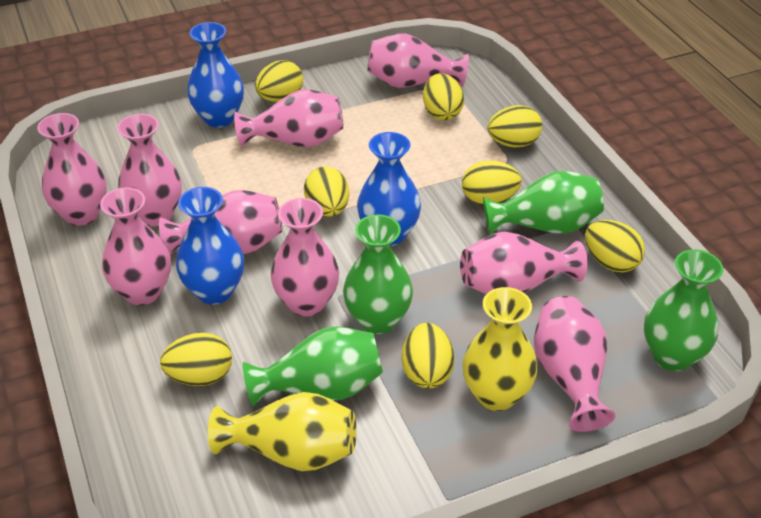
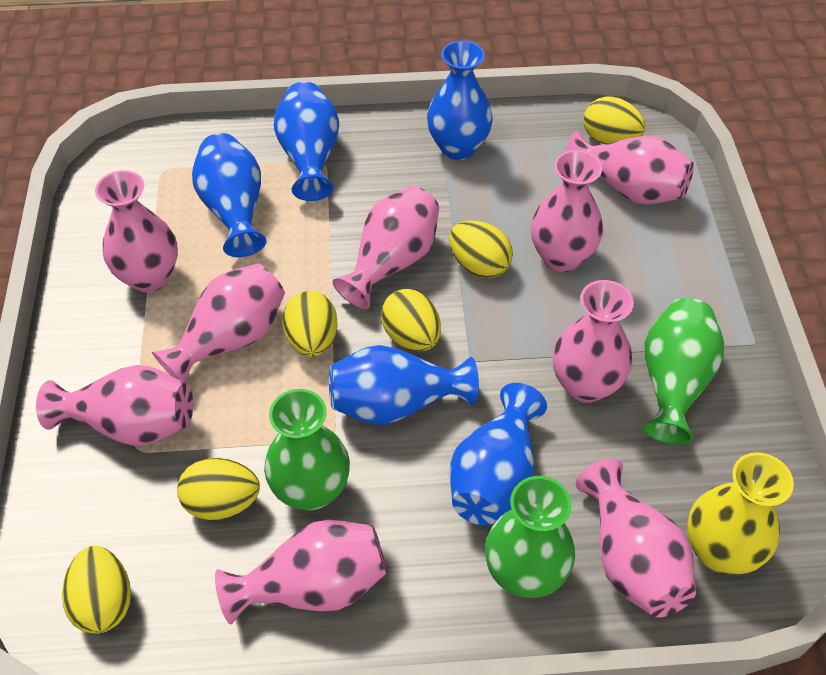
blue vase: 3 -> 5
green vase: 4 -> 3
yellow egg: 8 -> 6
yellow vase: 2 -> 1

